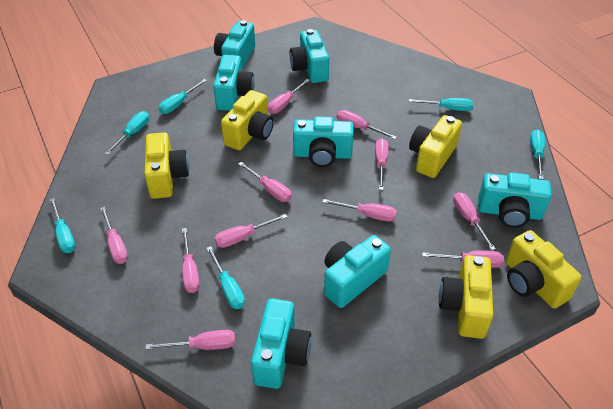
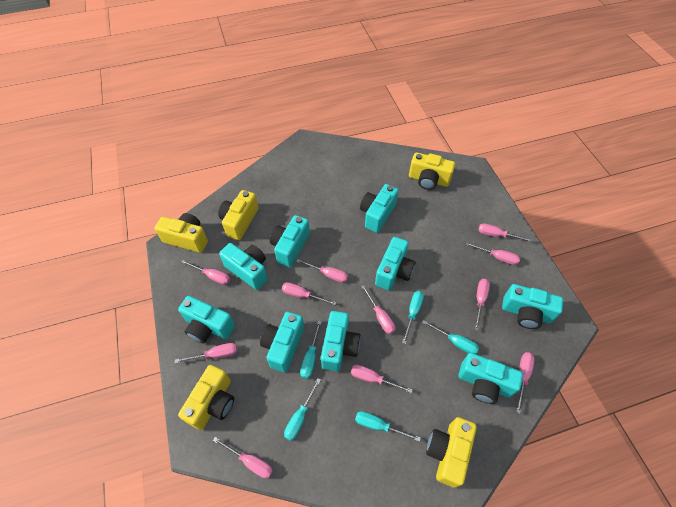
turquoise camera: 7 -> 9
turquoise screwdriver: 6 -> 5

